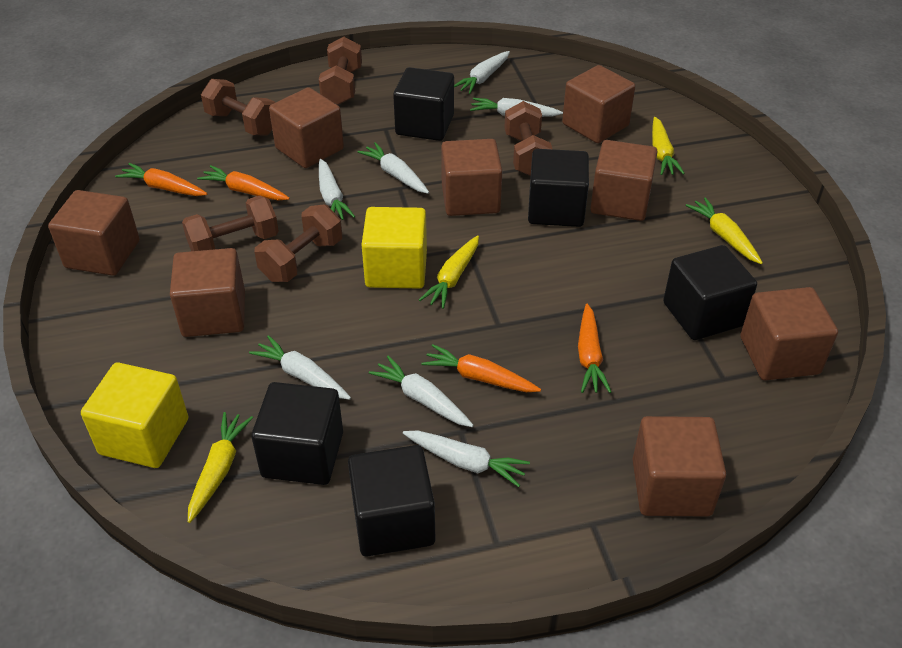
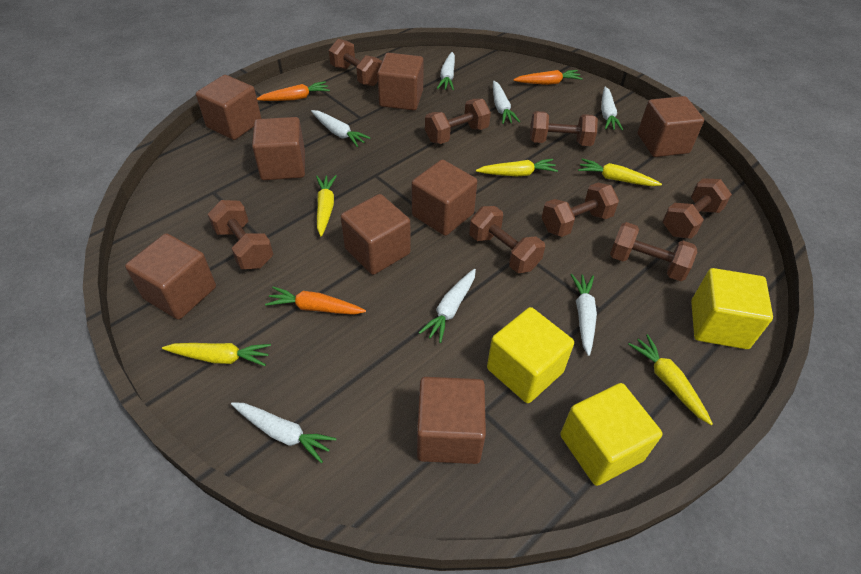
black cube: 5 -> 0
brown dumbbell: 5 -> 8
orange carrot: 4 -> 3
yellow carrot: 4 -> 5
yellow cube: 2 -> 3

